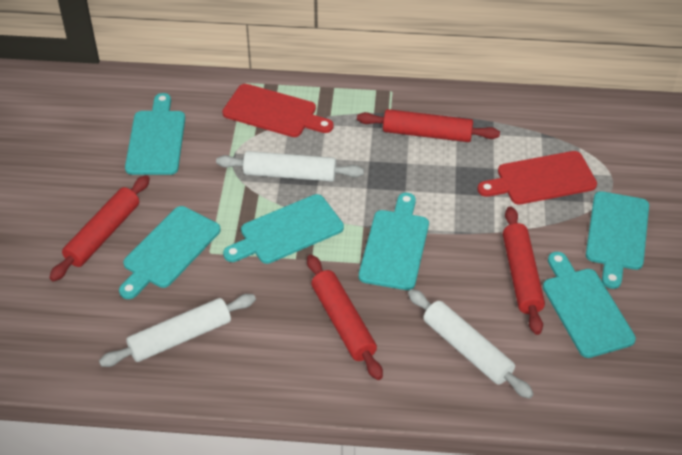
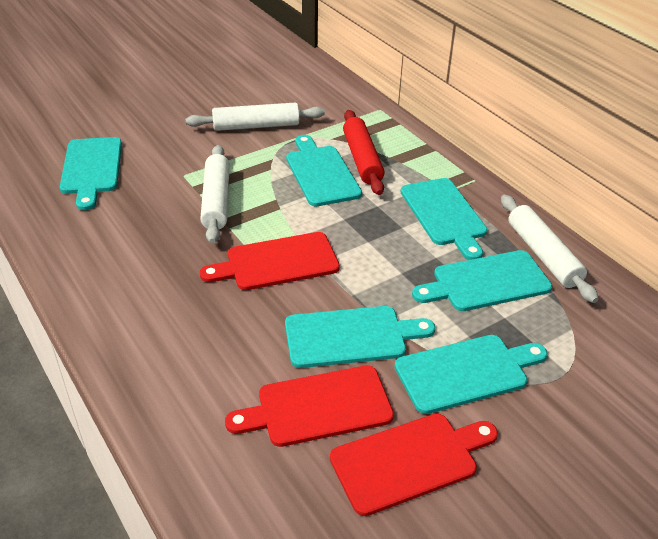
red cutting board: 2 -> 3
red rolling pin: 4 -> 1

